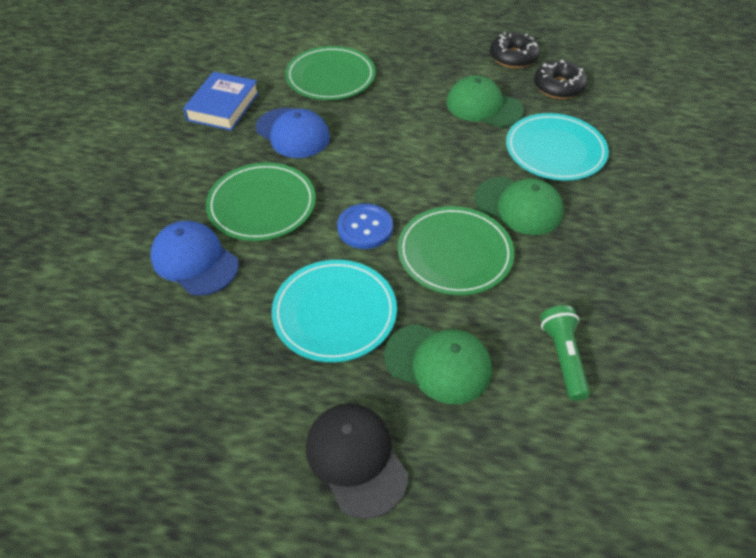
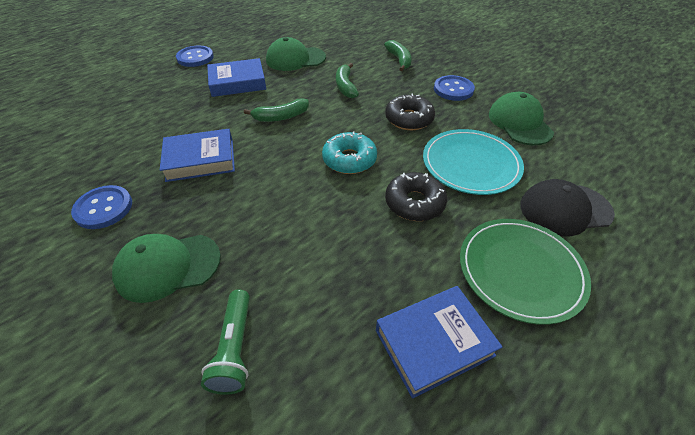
blue book: 1 -> 3
blue button: 1 -> 3
blue cap: 2 -> 0
green banana: 0 -> 3
green plate: 3 -> 1
turquoise donut: 0 -> 1
turquoise plate: 2 -> 1

